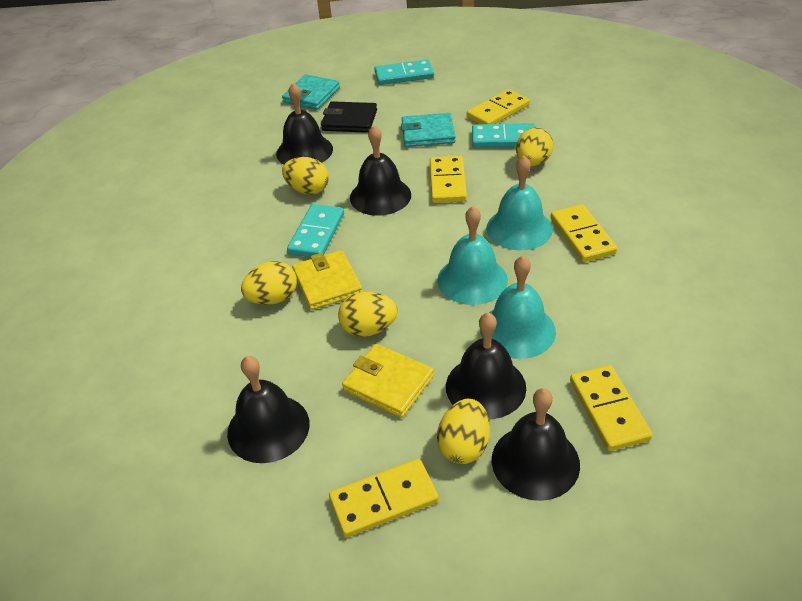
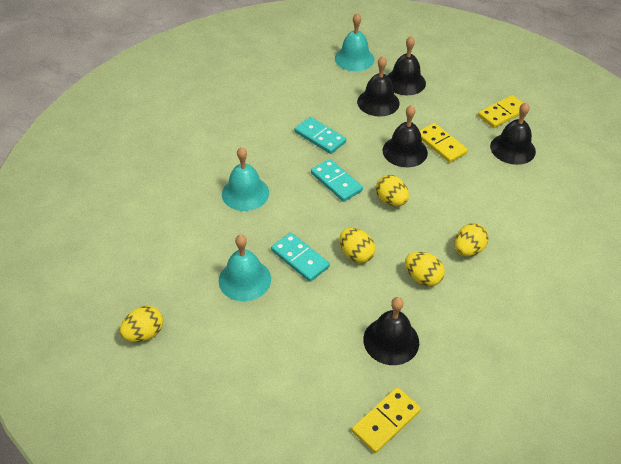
black wallet: 1 -> 0
turquoise wallet: 2 -> 0
yellow domino: 5 -> 3
yellow wallet: 2 -> 0

